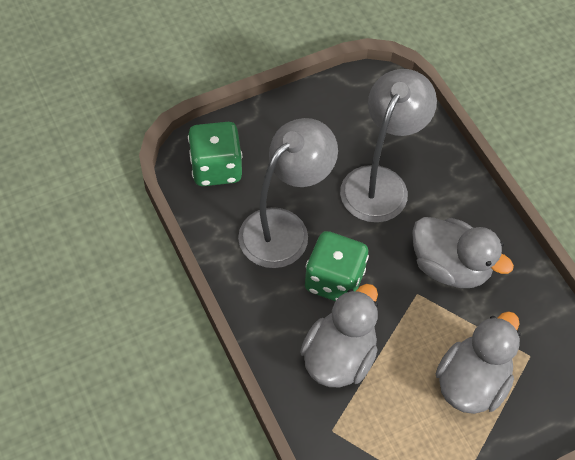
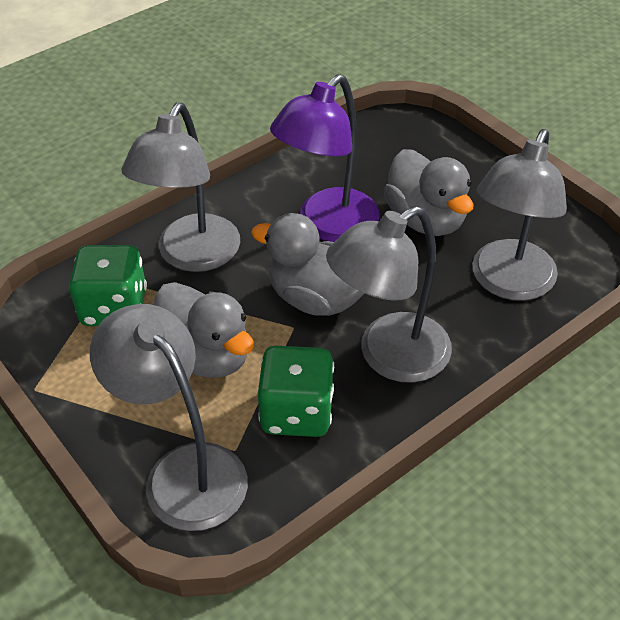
grey lamp: 2 -> 4
purple lamp: 0 -> 1

